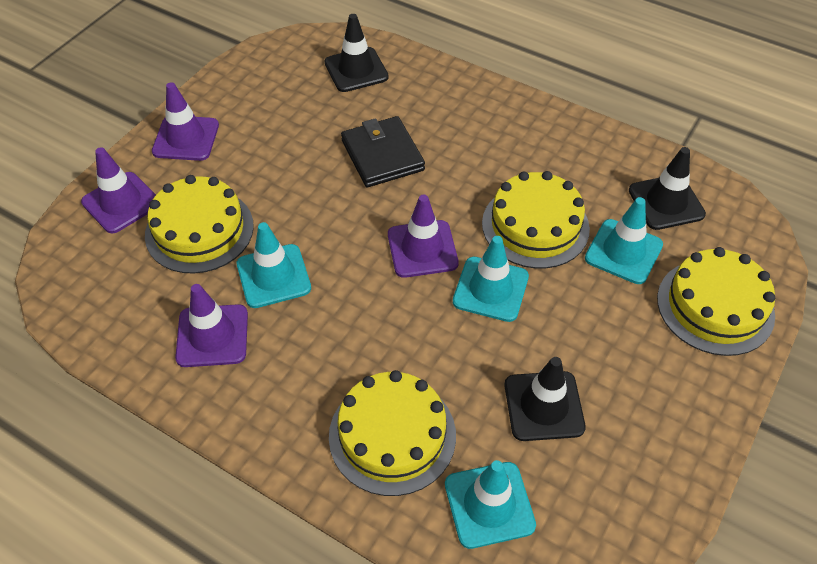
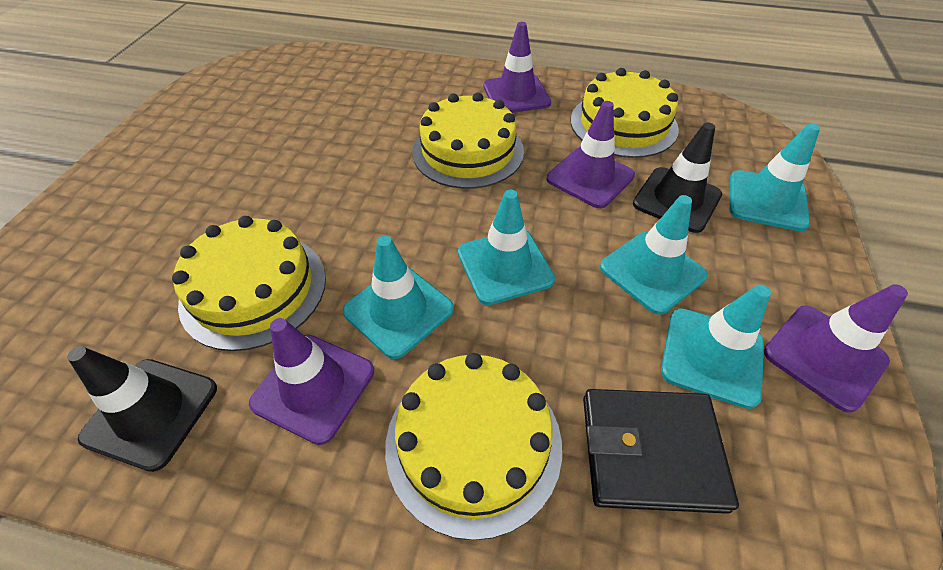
black traffic cone: 3 -> 2
turquoise traffic cone: 4 -> 5

